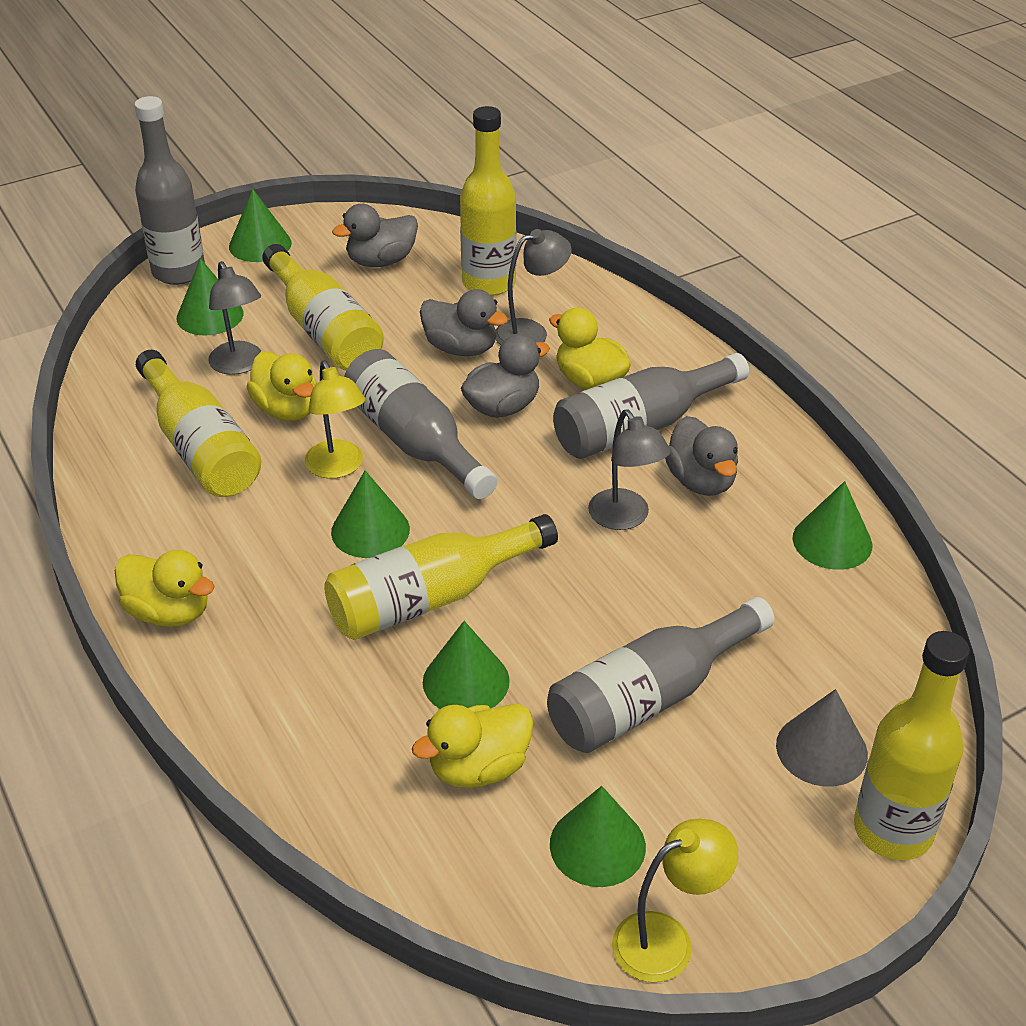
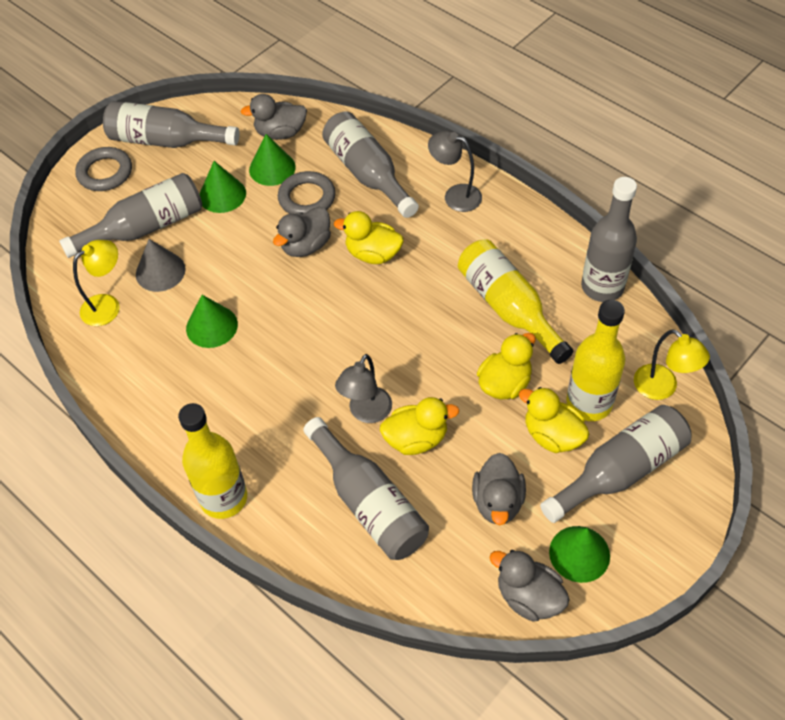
green cone: 6 -> 4
grey bottle: 4 -> 6
grey lamp: 3 -> 2
grey ring: 0 -> 2
yellow bottle: 5 -> 3

